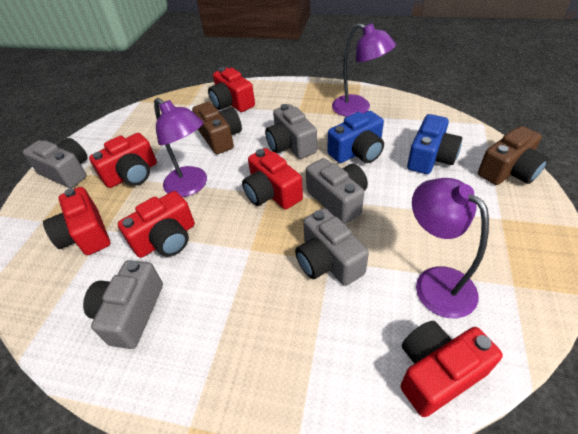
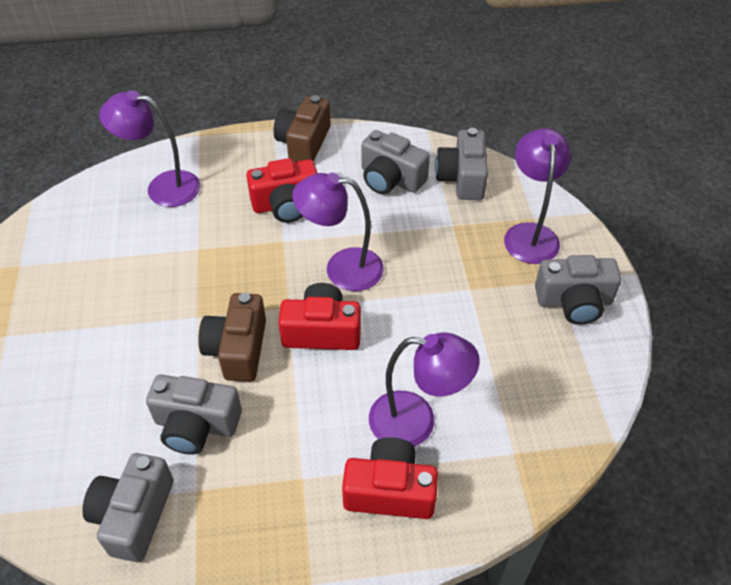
blue camera: 2 -> 0
purple lamp: 3 -> 4
red camera: 6 -> 3

